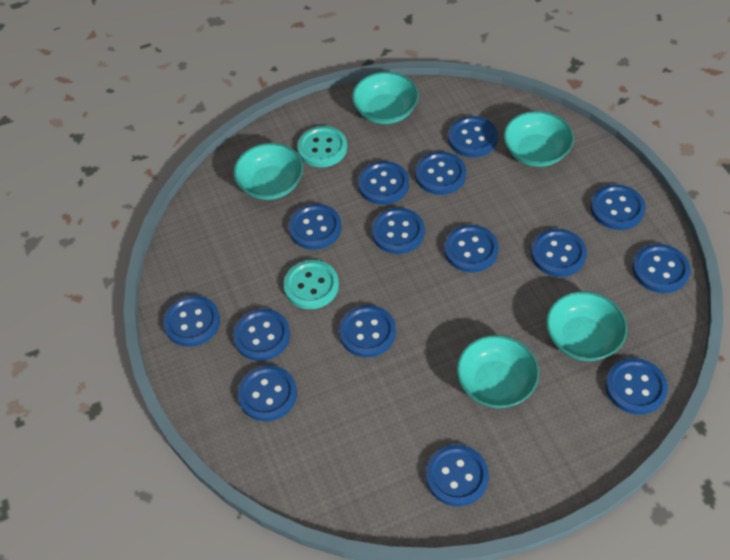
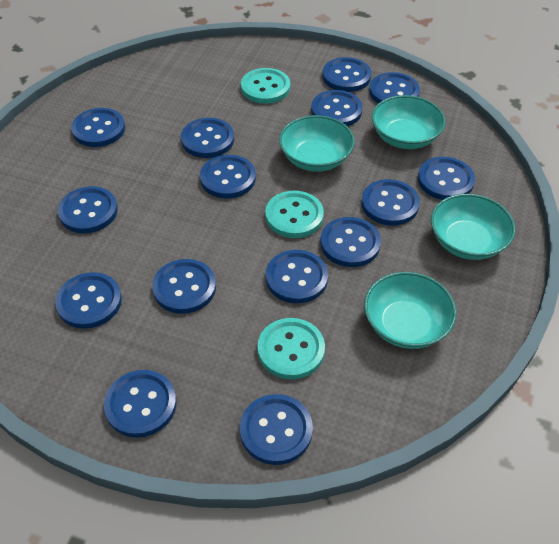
turquoise bowl: 5 -> 4
turquoise button: 2 -> 3

